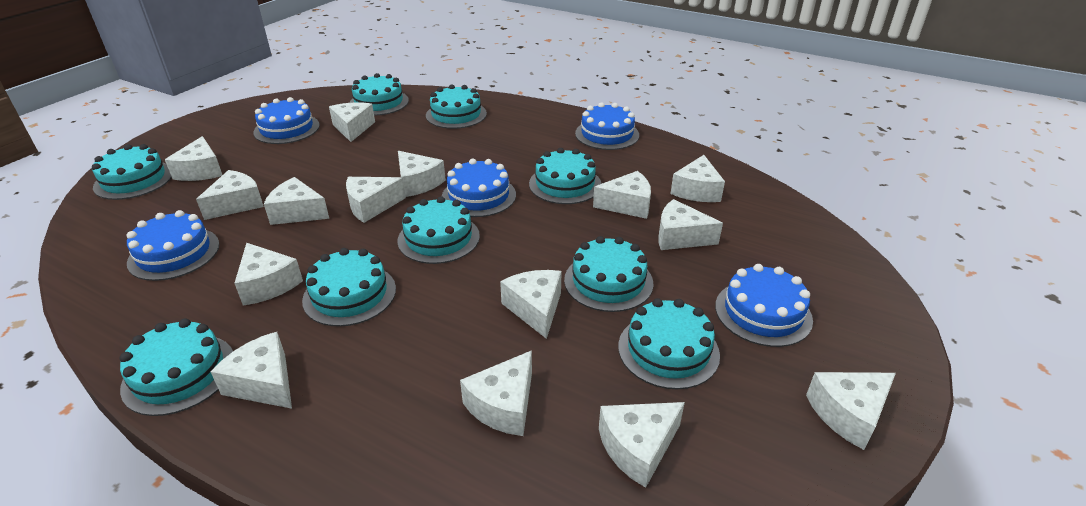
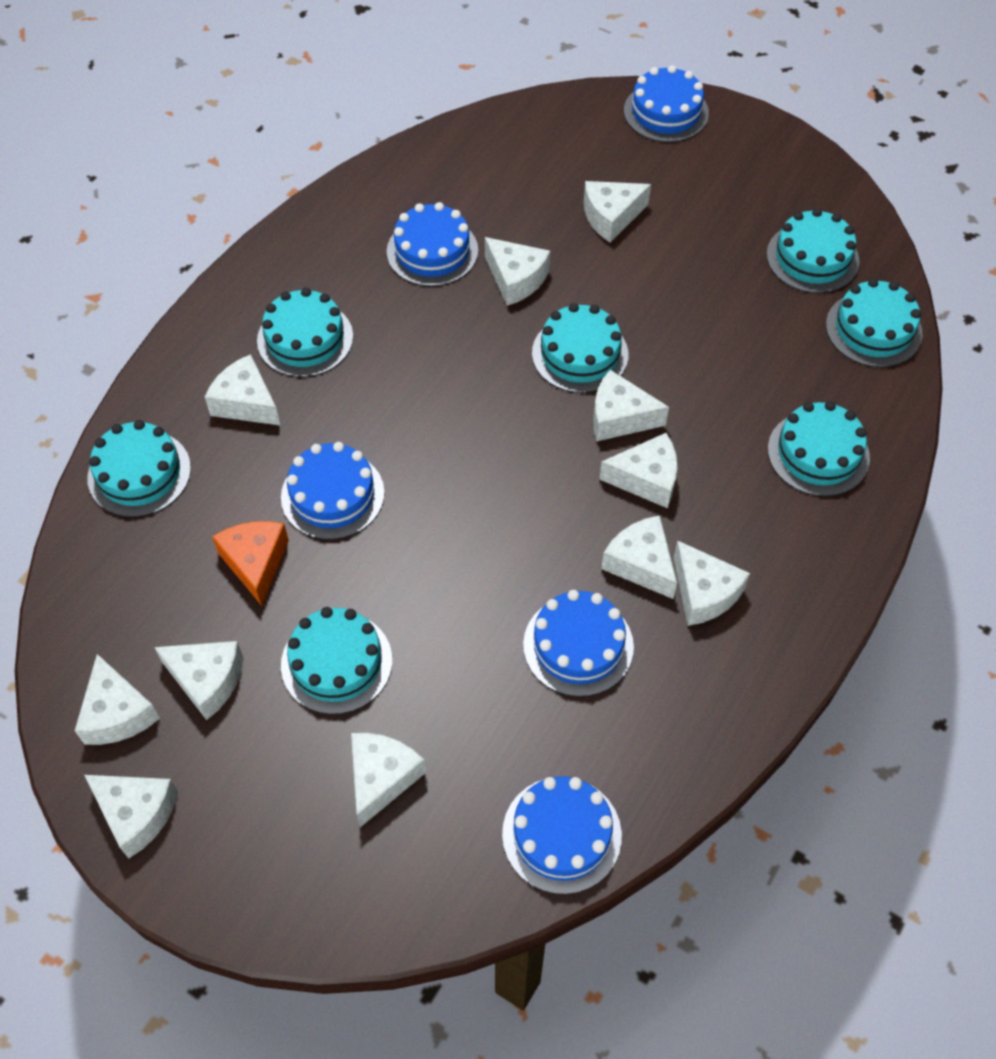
orange cheese: 0 -> 1
turquoise cake: 9 -> 7
white cheese: 15 -> 11

